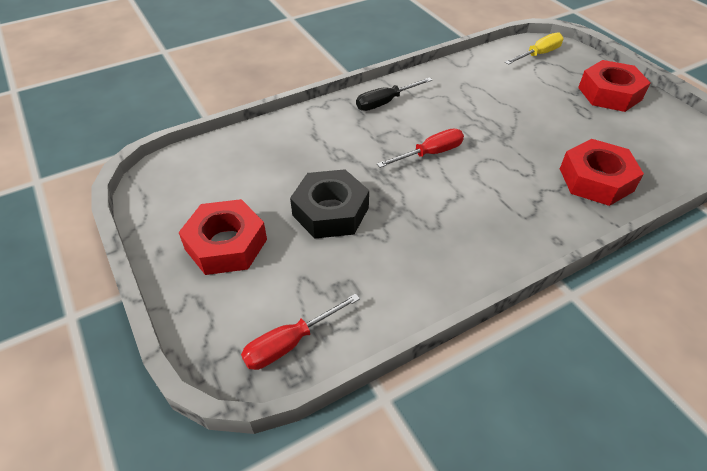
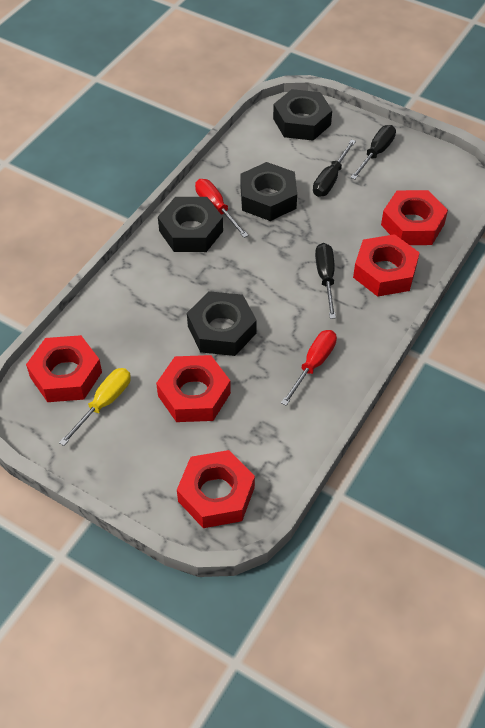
black nut: 1 -> 4
black screwdriver: 1 -> 3
red nut: 3 -> 5

